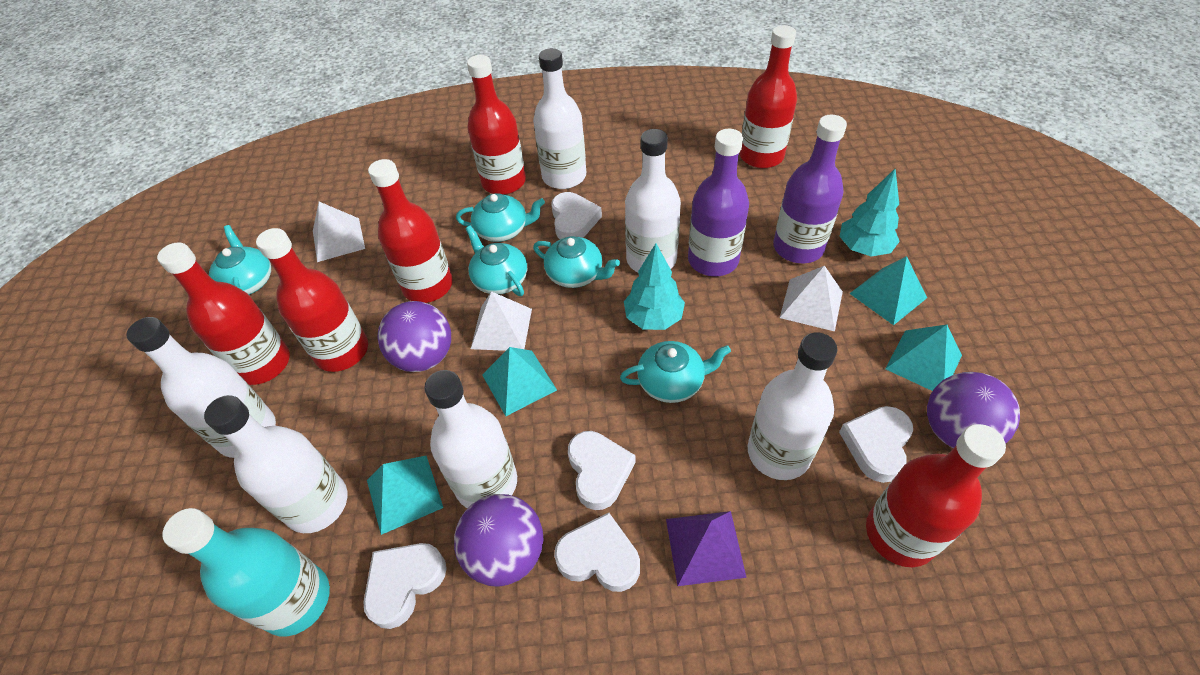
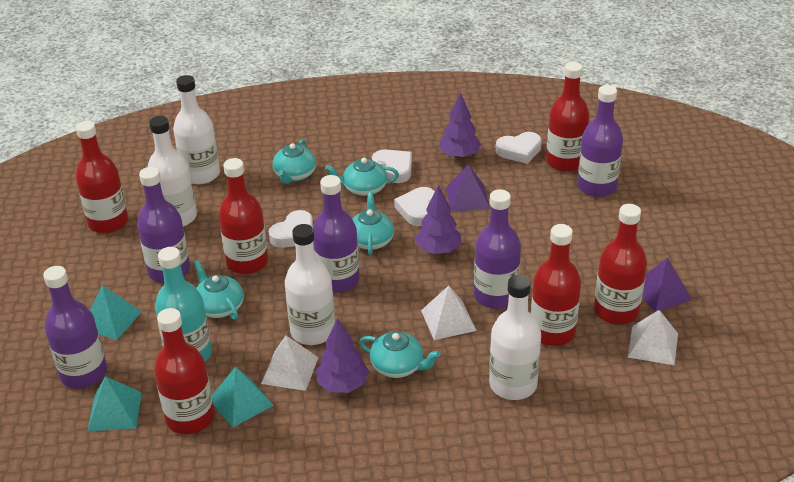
purple ball: 3 -> 0
purple bottle: 2 -> 5
purple pyramid: 1 -> 2
purple tree: 0 -> 3
turquoise pyramid: 4 -> 3
turquoise tree: 2 -> 0
white bottle: 6 -> 4
white heart: 5 -> 4

